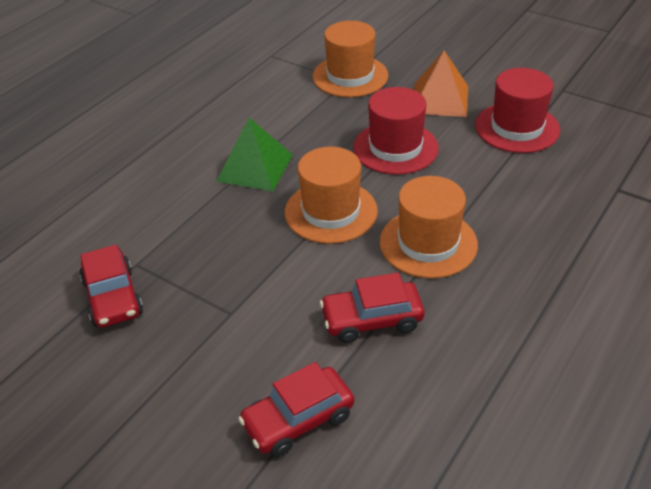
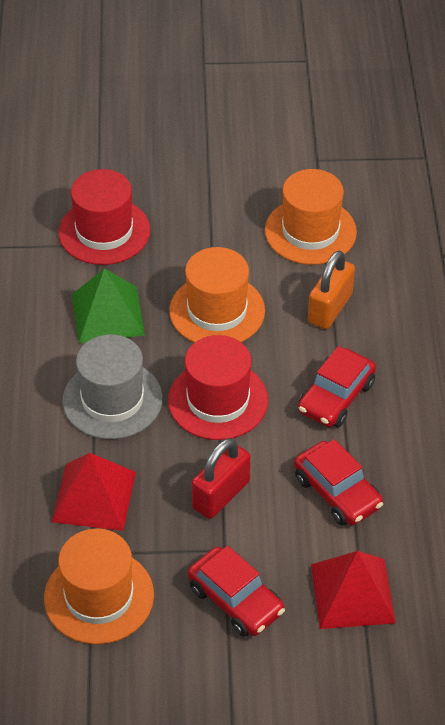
grey hat: 0 -> 1
orange padlock: 0 -> 1
orange pyramid: 1 -> 0
red padlock: 0 -> 1
red pyramid: 0 -> 2

